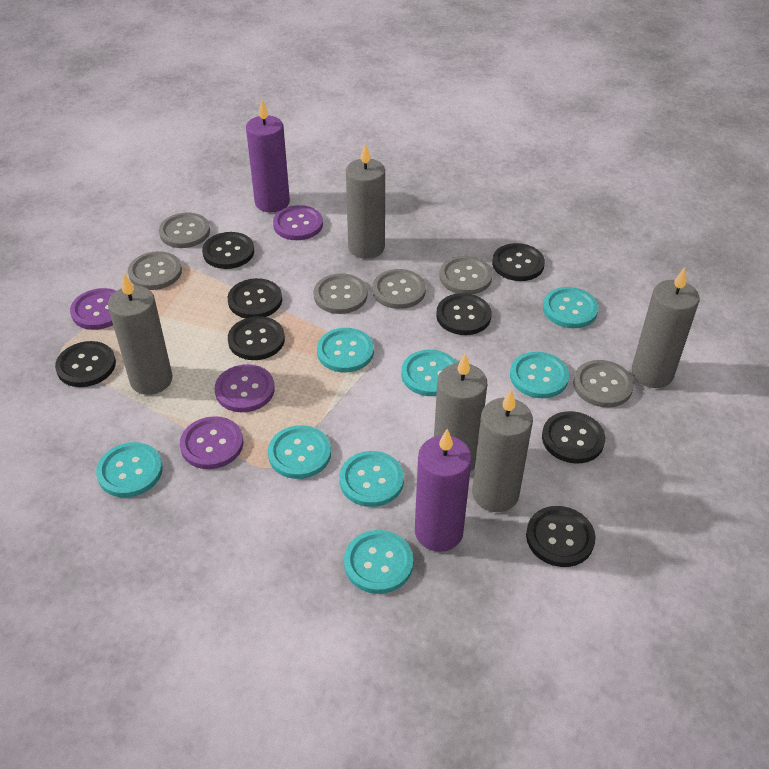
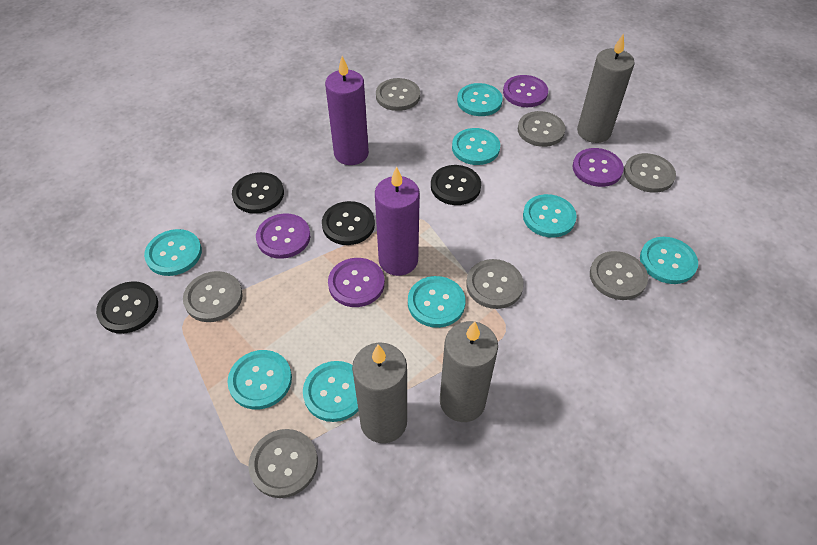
black button: 8 -> 4
grey button: 6 -> 7
grey candle: 5 -> 3

